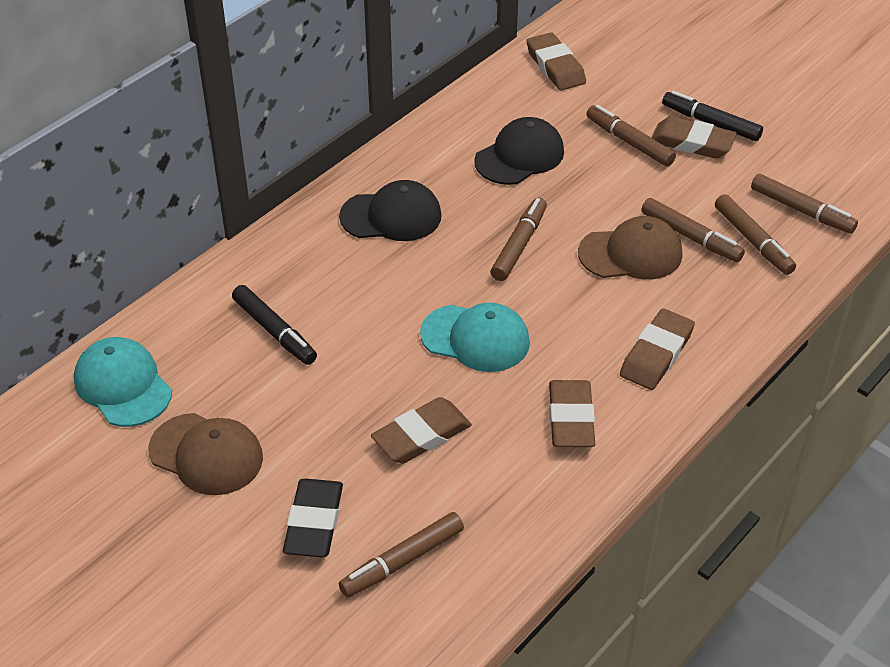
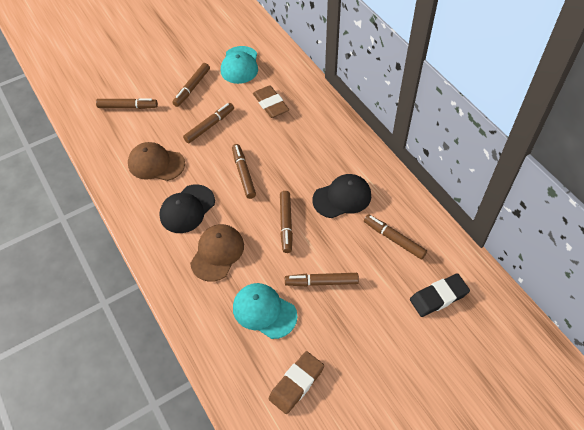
black marker: 2 -> 0
brown eraser: 5 -> 2
brown marker: 6 -> 7

